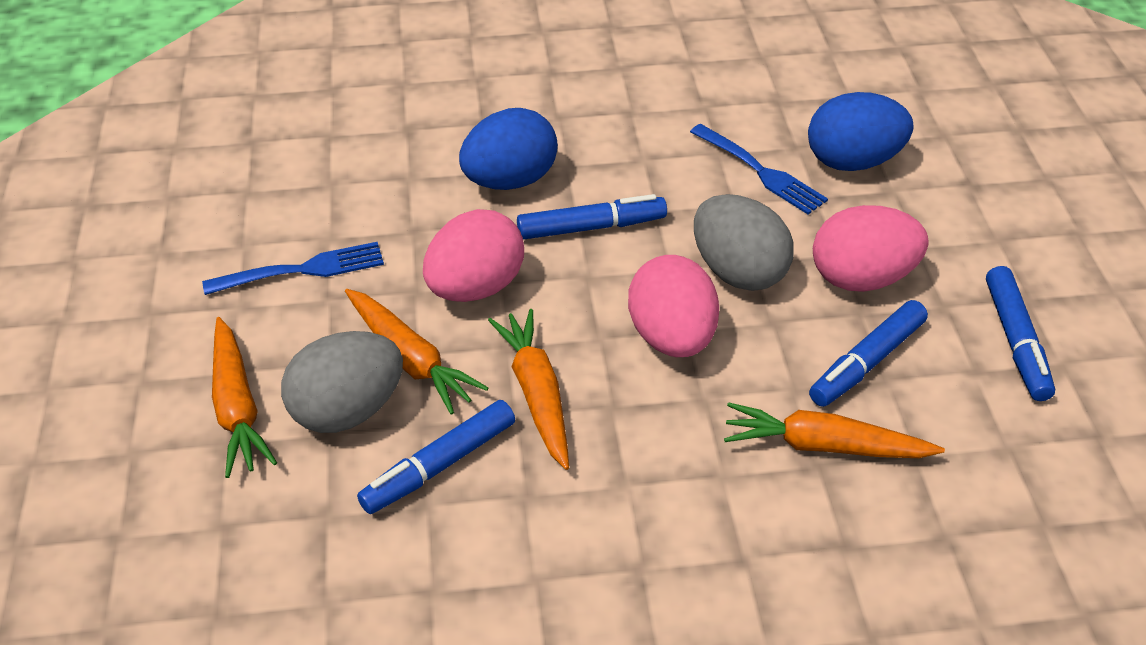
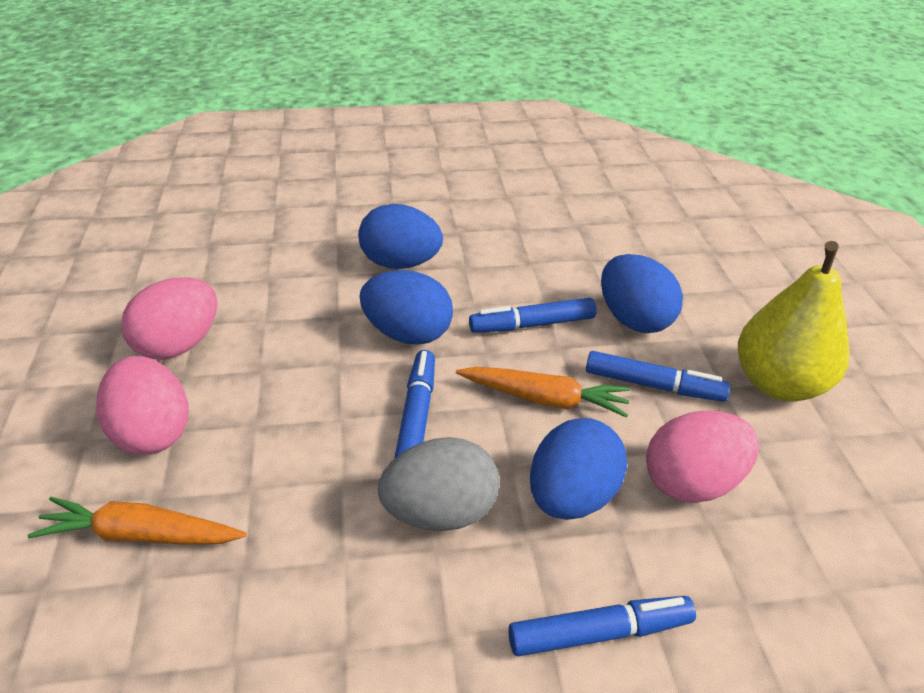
blue egg: 2 -> 4
blue fork: 2 -> 0
grey egg: 2 -> 1
orange carrot: 4 -> 2
yellow pear: 0 -> 1

